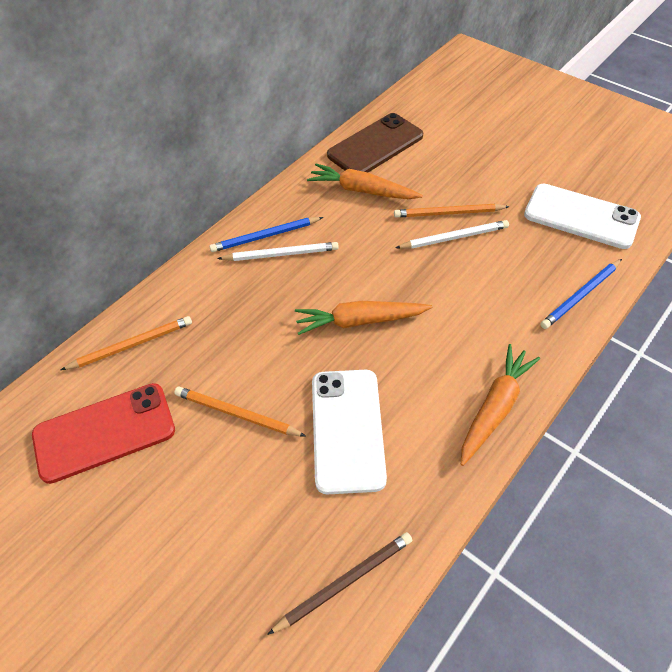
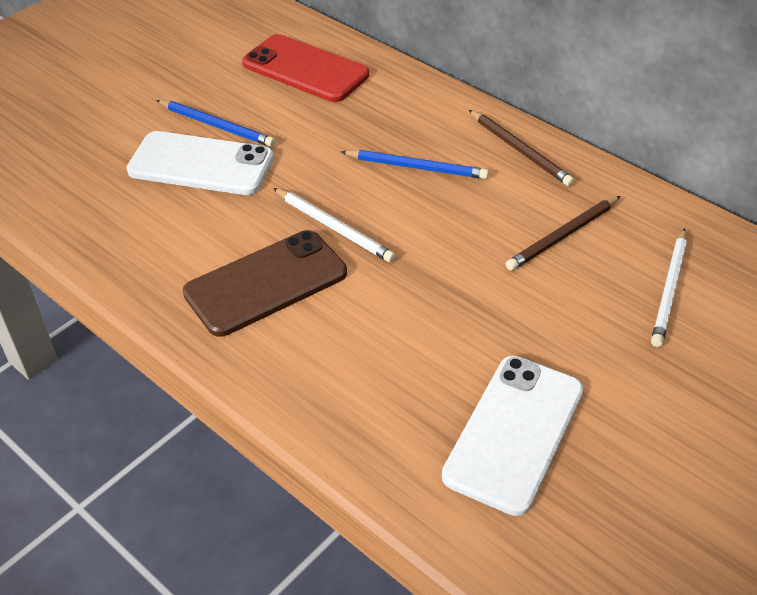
brown pencil: 1 -> 2
orange carrot: 3 -> 0
orange pencil: 3 -> 0

